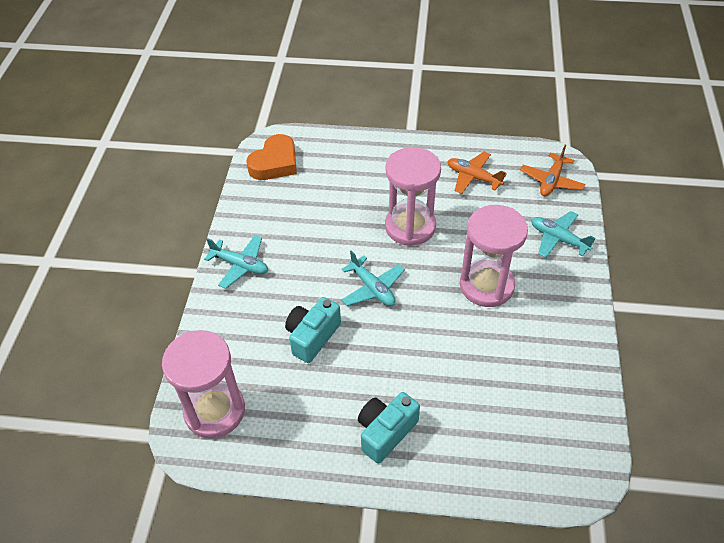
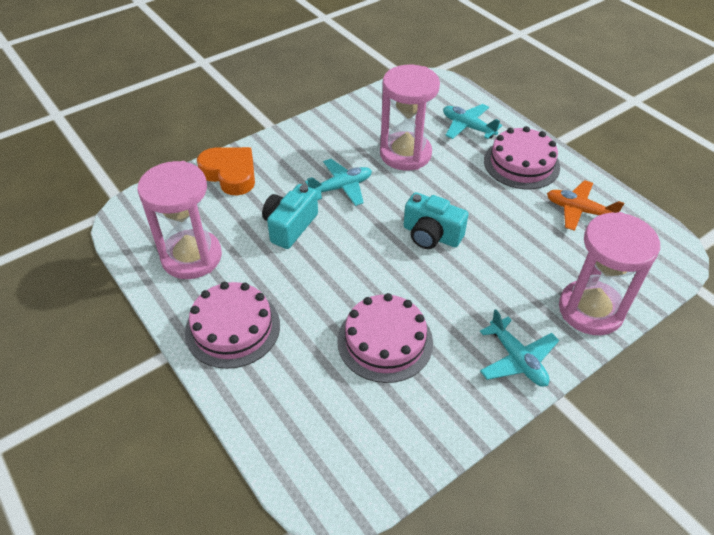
orange plane: 2 -> 1
pink cake: 0 -> 3

